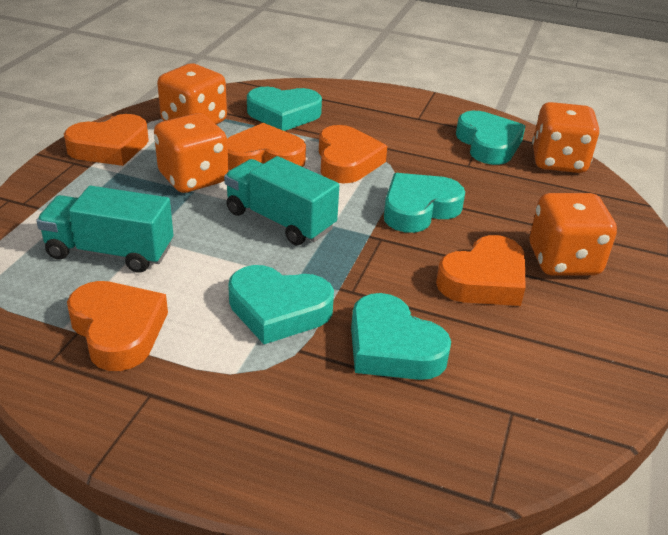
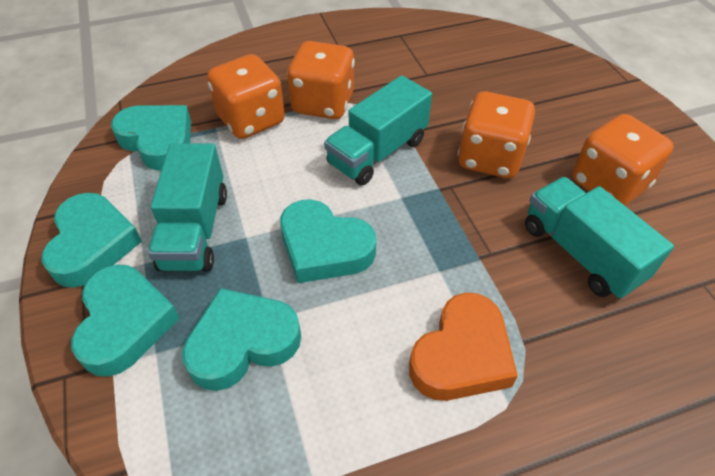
orange heart: 5 -> 1
turquoise truck: 2 -> 3

